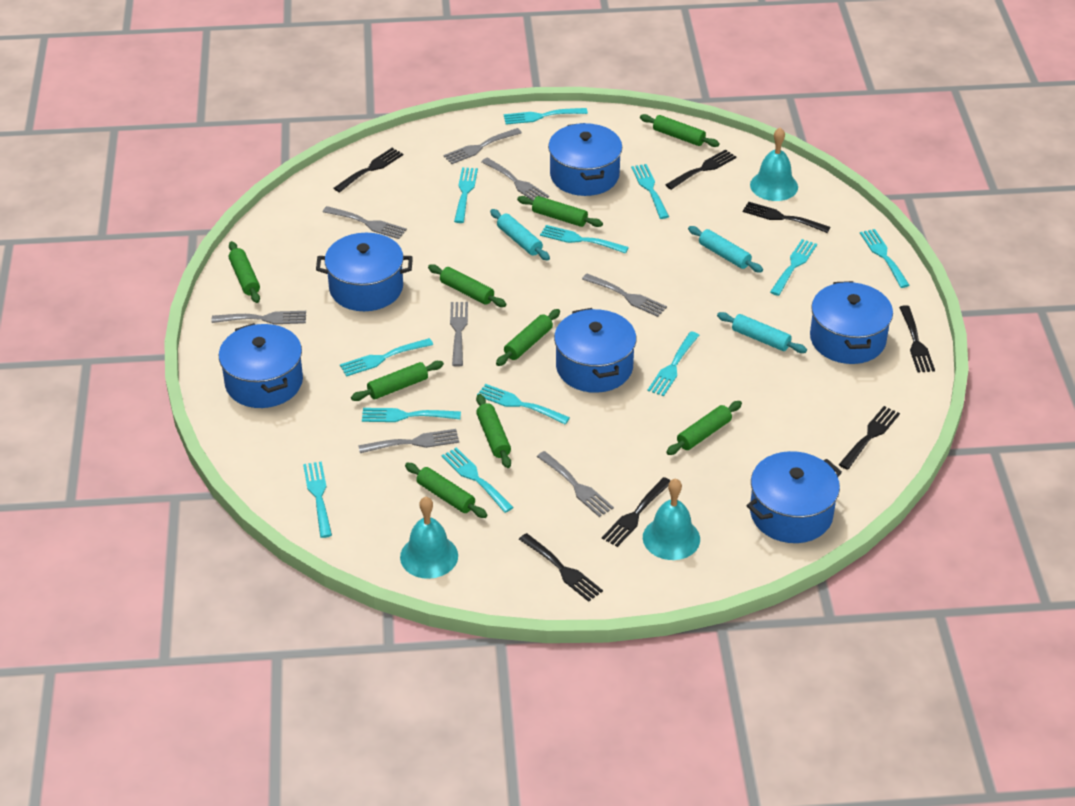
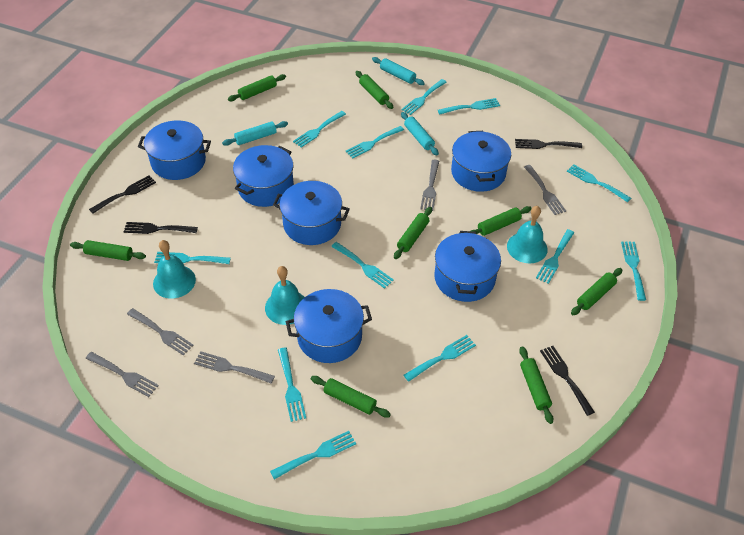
black fork: 7 -> 4
green rolling pin: 9 -> 8
grey fork: 8 -> 5

